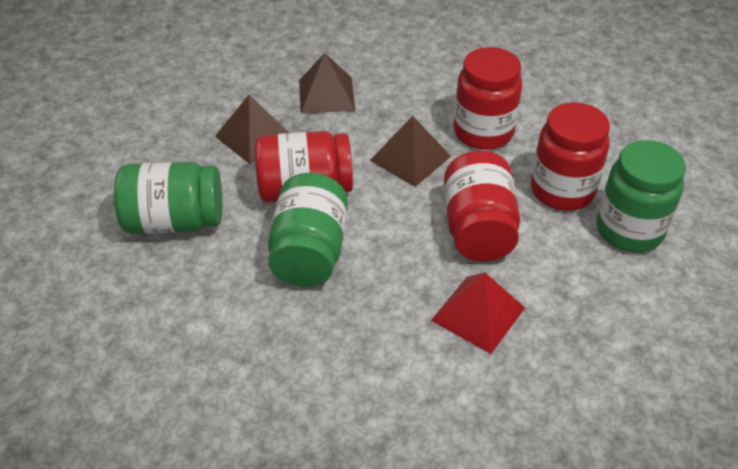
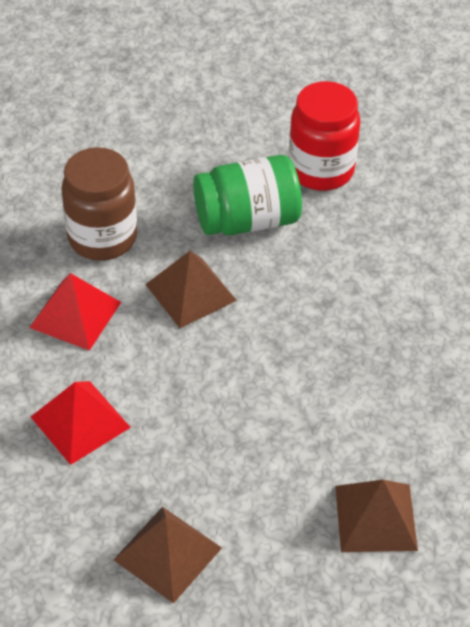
brown jar: 0 -> 1
green jar: 3 -> 1
red jar: 4 -> 1
red pyramid: 1 -> 2

